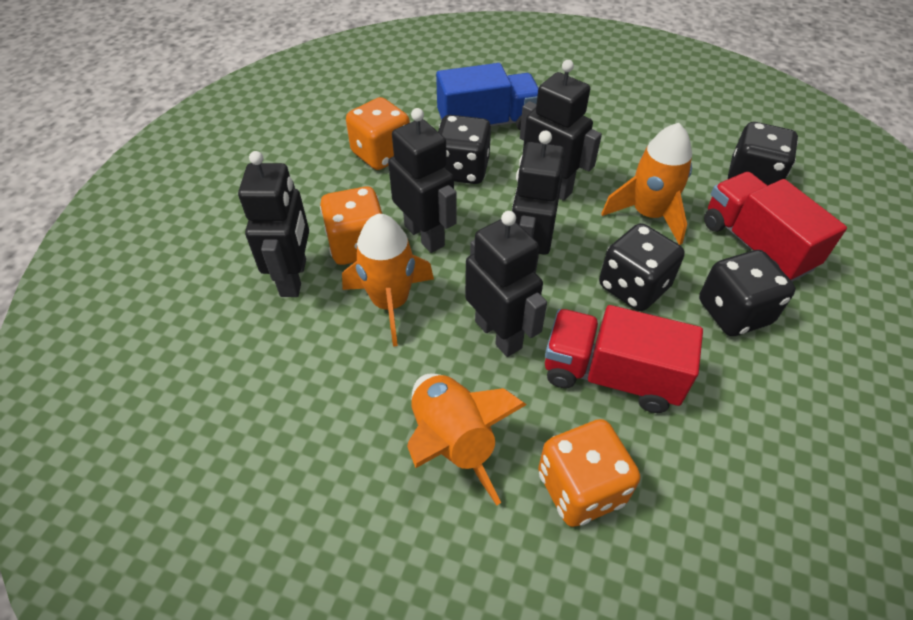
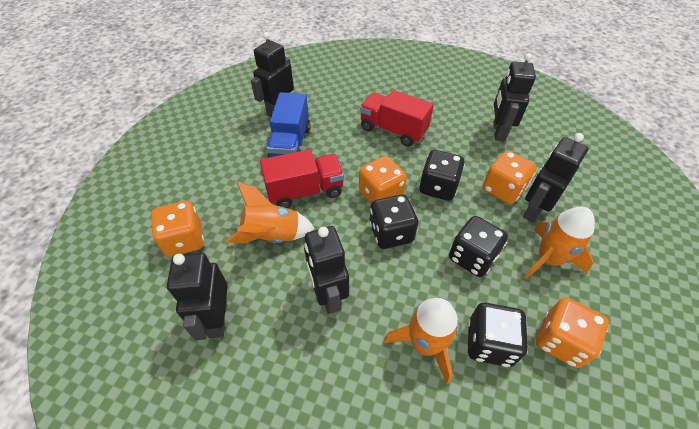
orange dice: 3 -> 4

